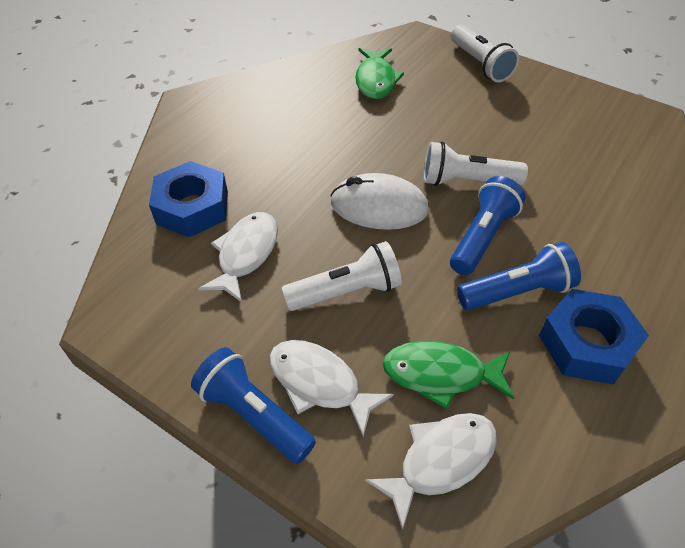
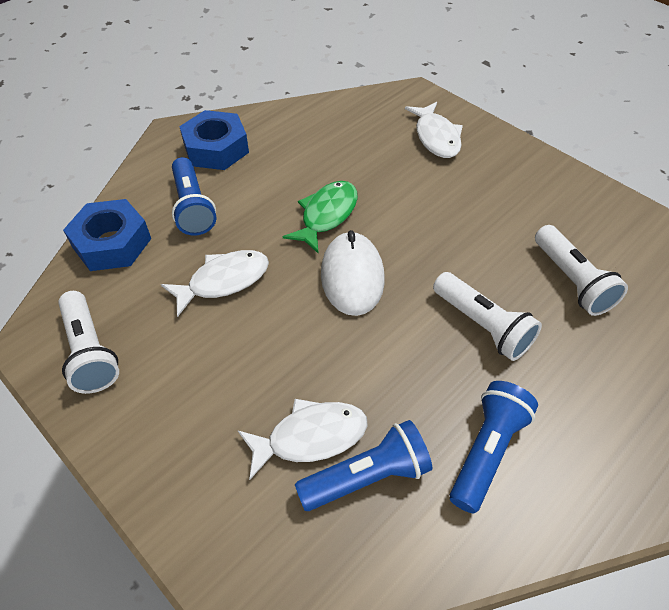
green fish: 2 -> 1

